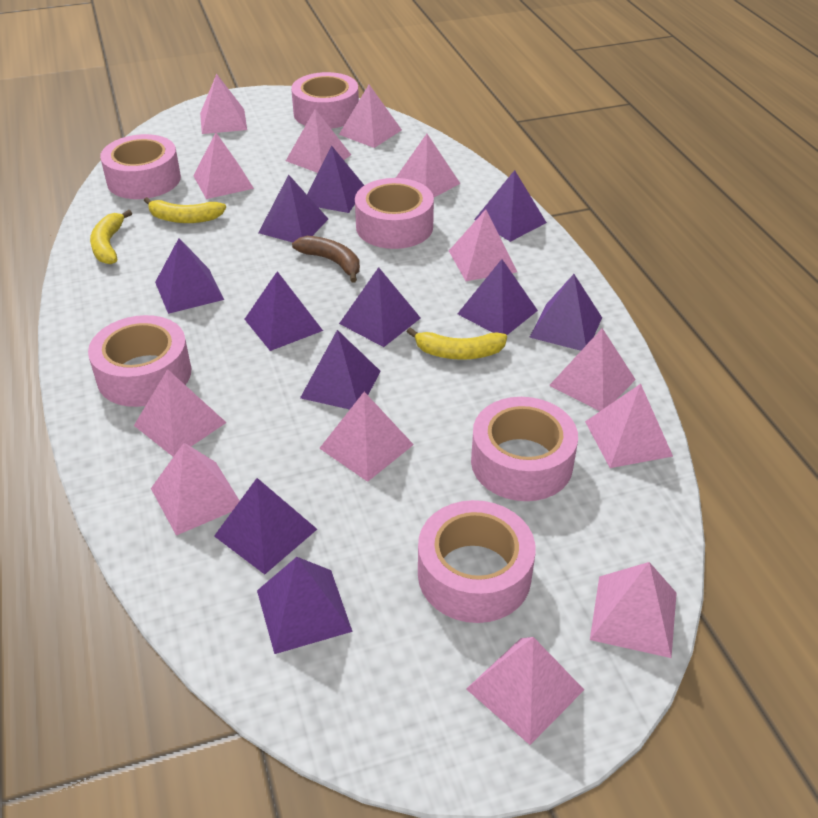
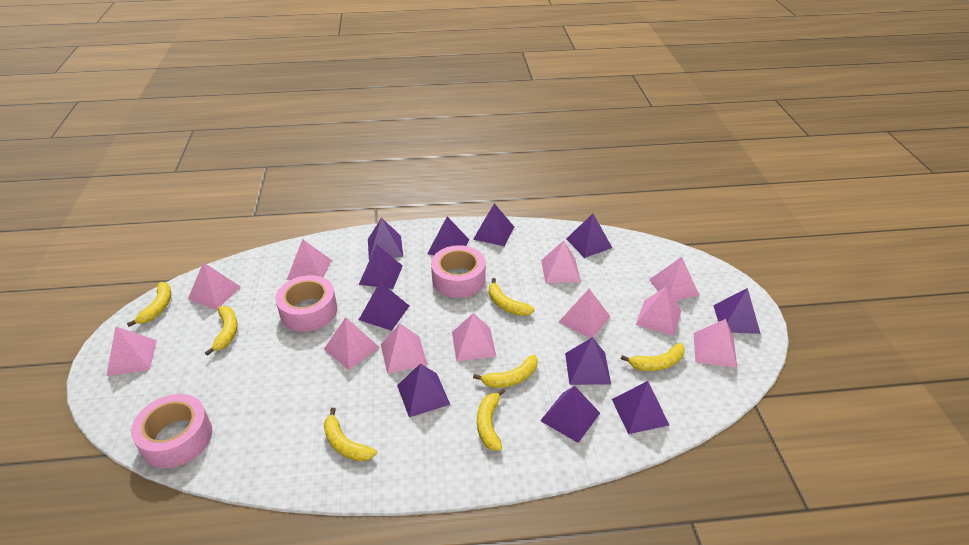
brown banana: 1 -> 0
pink pyramid: 13 -> 11
pink tape: 6 -> 3
yellow banana: 3 -> 7

